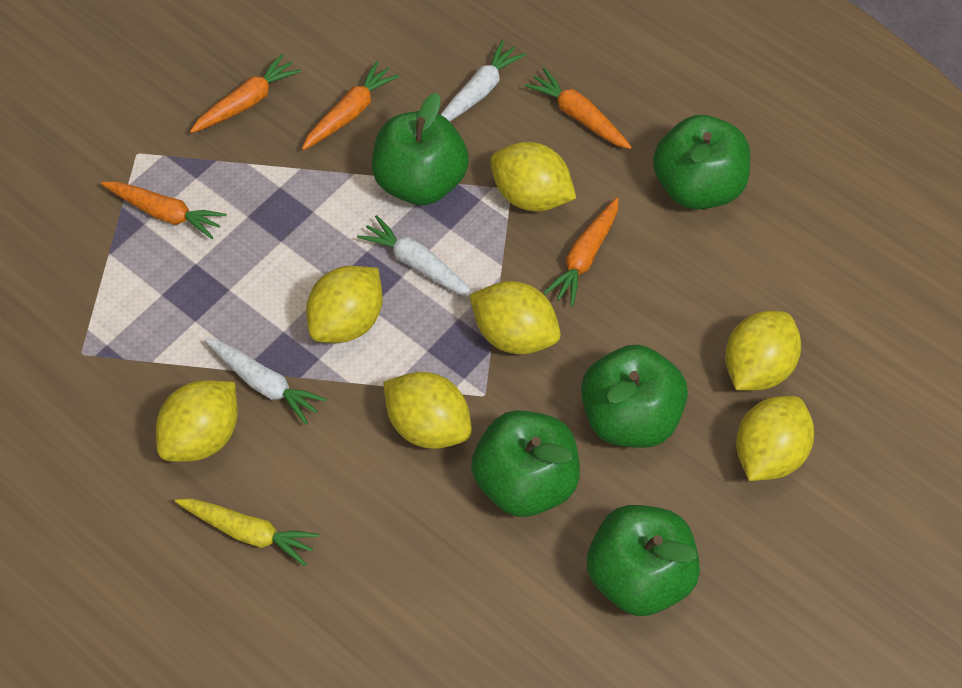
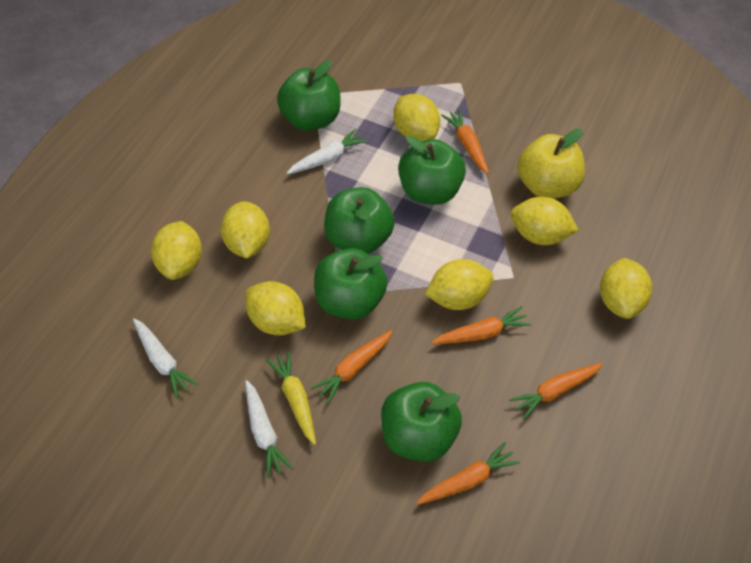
yellow apple: 0 -> 1

